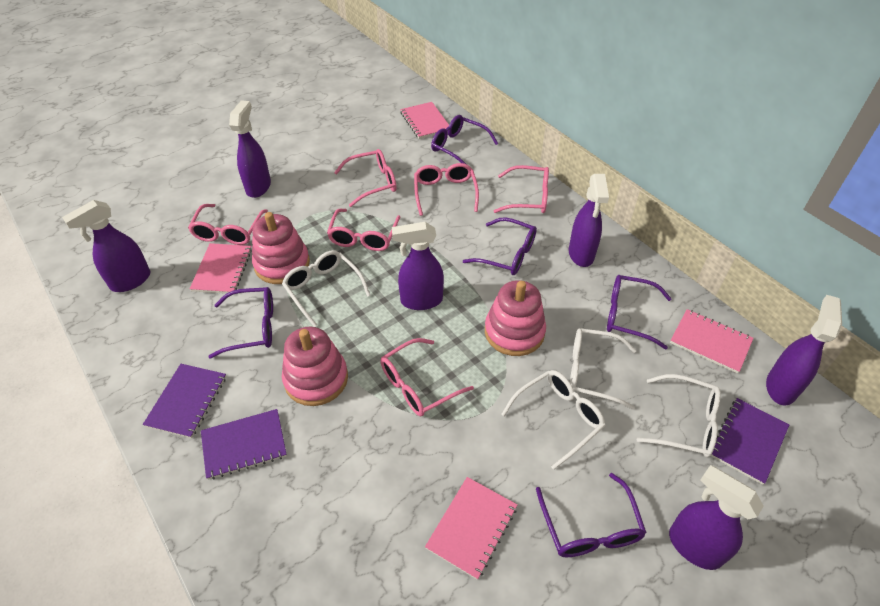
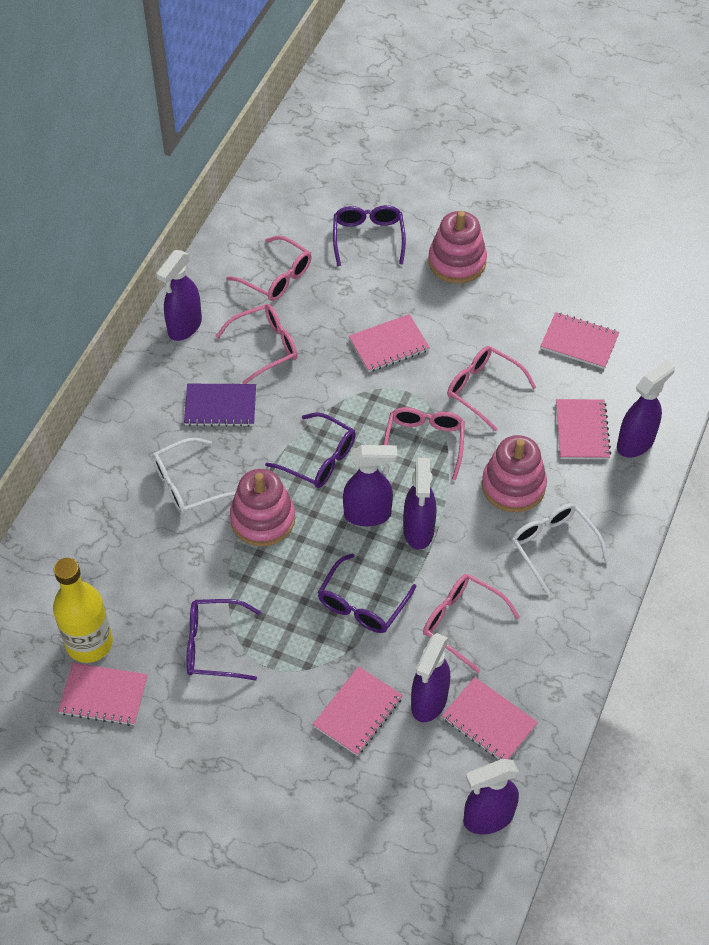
pink glasses: 6 -> 5
pink notebook: 4 -> 6
purple glasses: 5 -> 4
purple notebook: 3 -> 1
white glasses: 4 -> 2
yellow bottle: 0 -> 1

